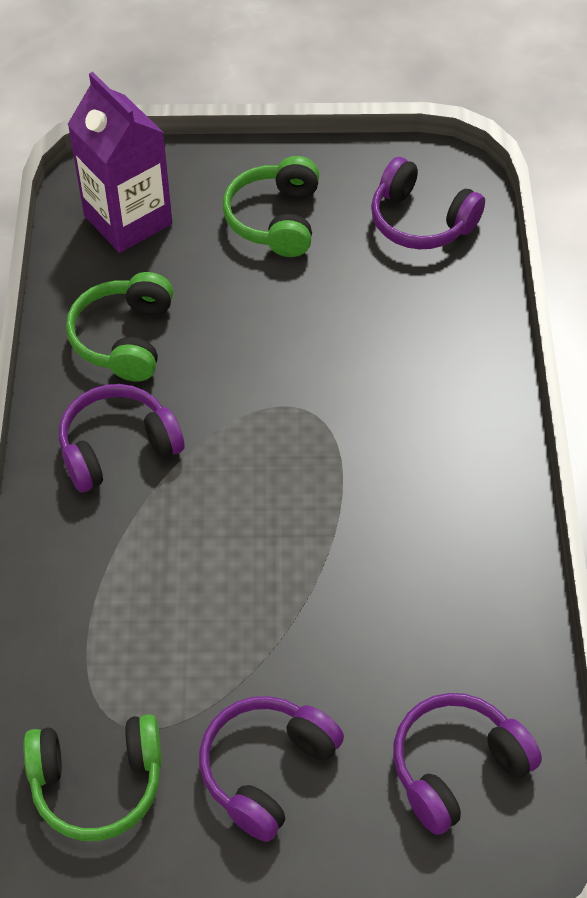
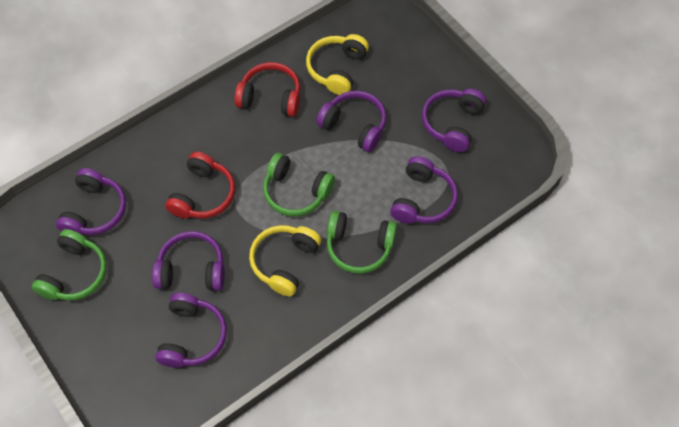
purple carton: 1 -> 0
purple headphones: 4 -> 6
red headphones: 0 -> 2
yellow headphones: 0 -> 2

